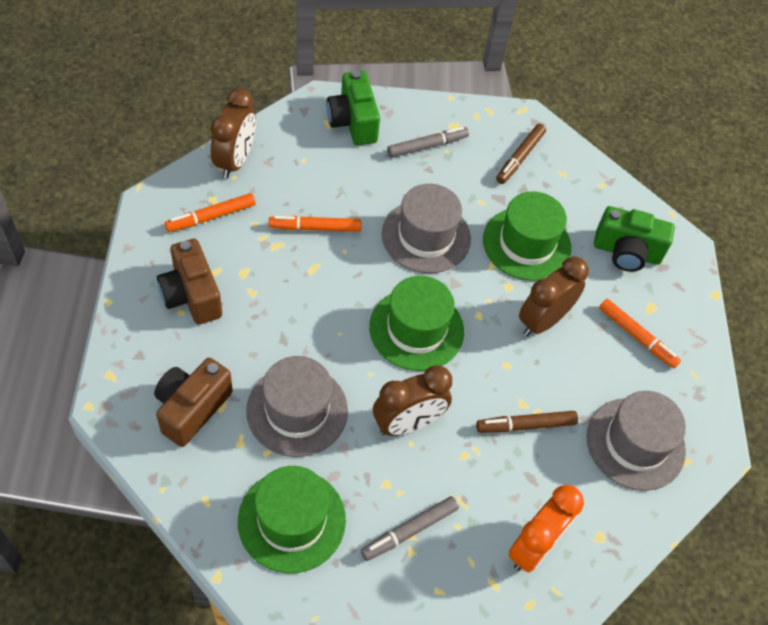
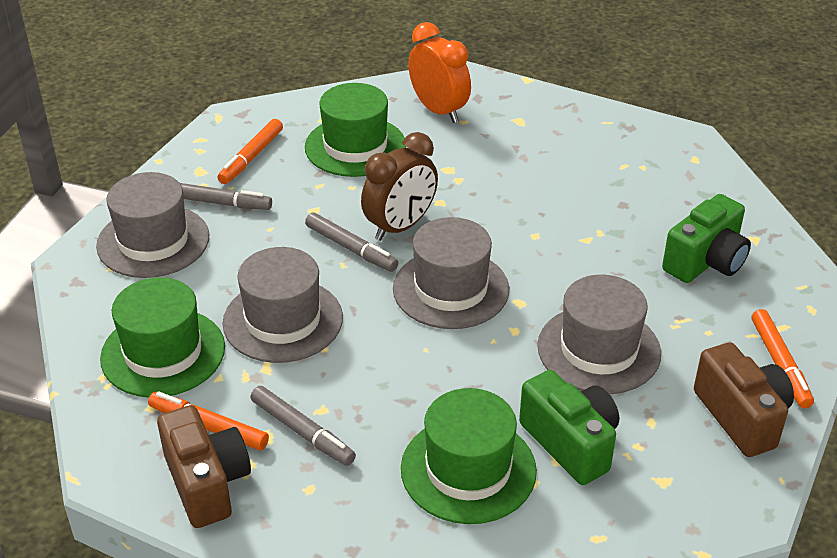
brown clock: 3 -> 1
brown marker: 2 -> 0
grey hat: 3 -> 4
grey marker: 2 -> 3

